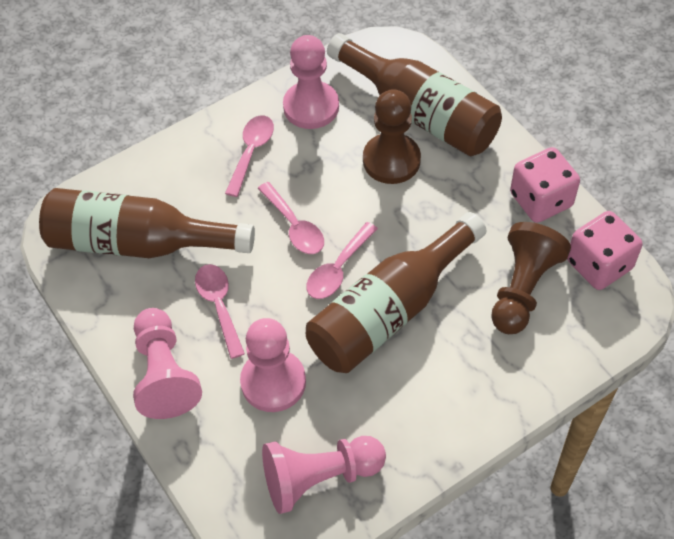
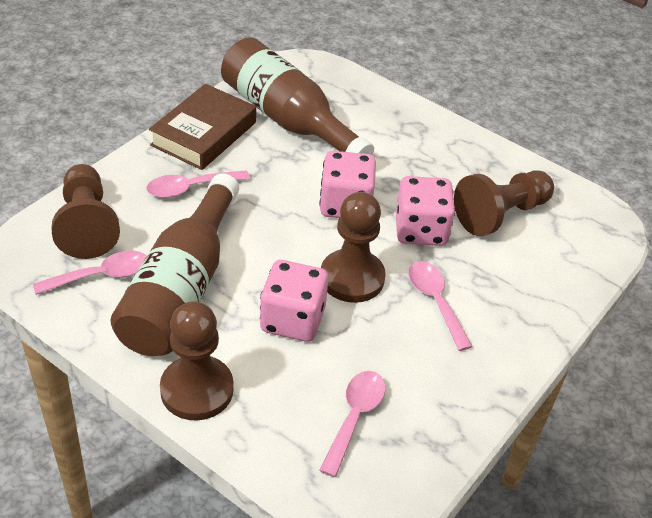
brown book: 0 -> 1
brown bottle: 3 -> 2
brown pawn: 2 -> 4
pink dice: 2 -> 3
pink pawn: 4 -> 0

